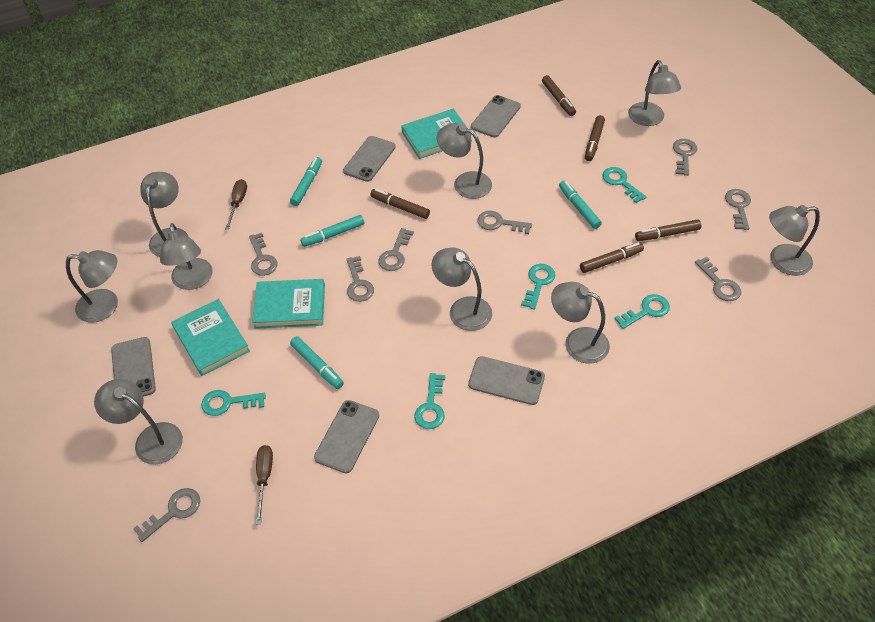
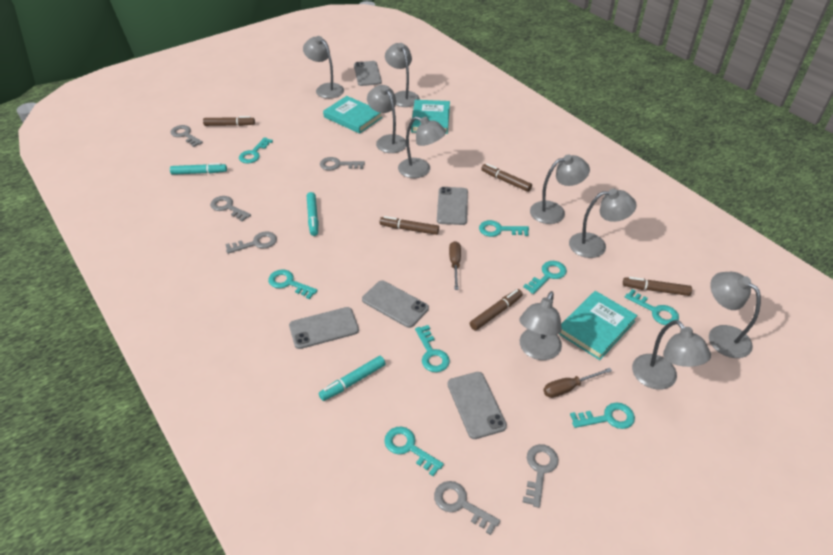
grey key: 8 -> 6
turquoise key: 5 -> 8
turquoise marker: 4 -> 3

